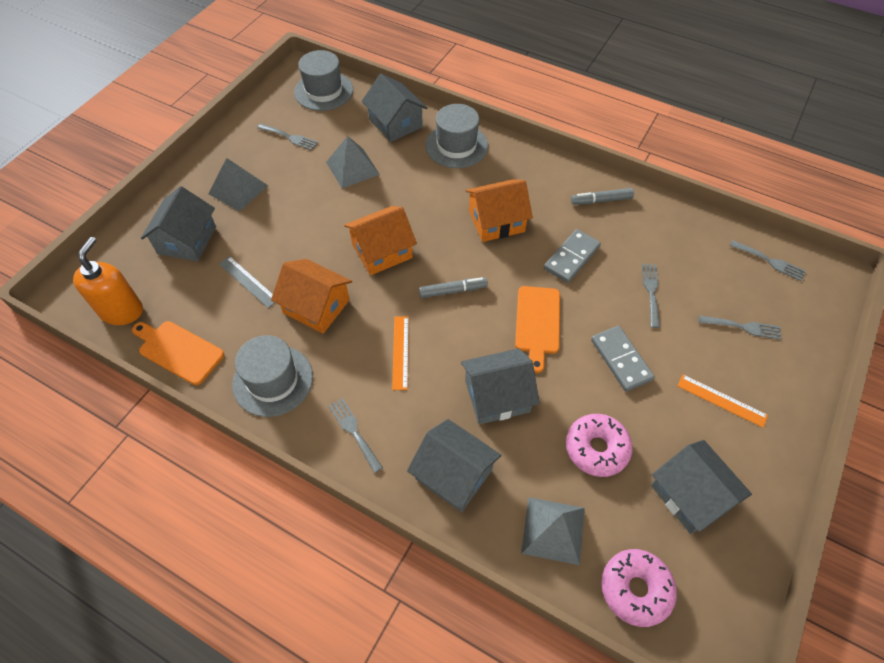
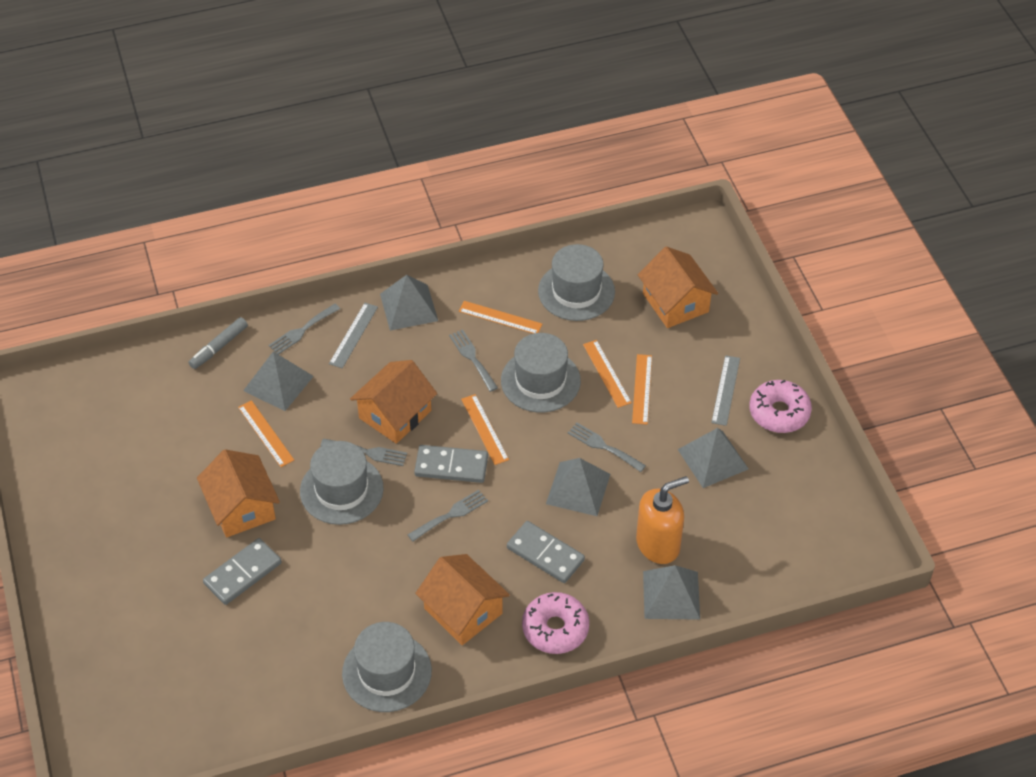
grey domino: 2 -> 3
grey hat: 3 -> 4
grey house: 5 -> 0
grey marker: 2 -> 1
grey pyramid: 3 -> 5
grey ruler: 1 -> 2
orange cutting board: 2 -> 0
orange house: 3 -> 4
orange ruler: 2 -> 5

